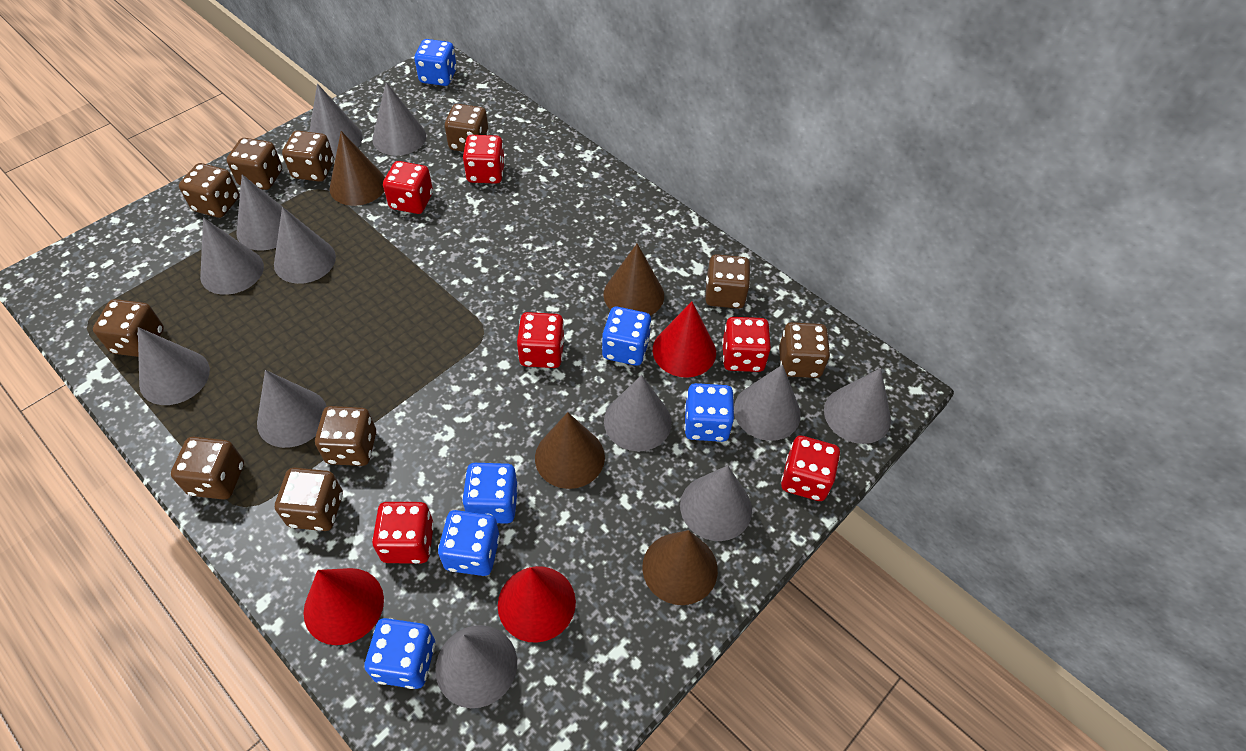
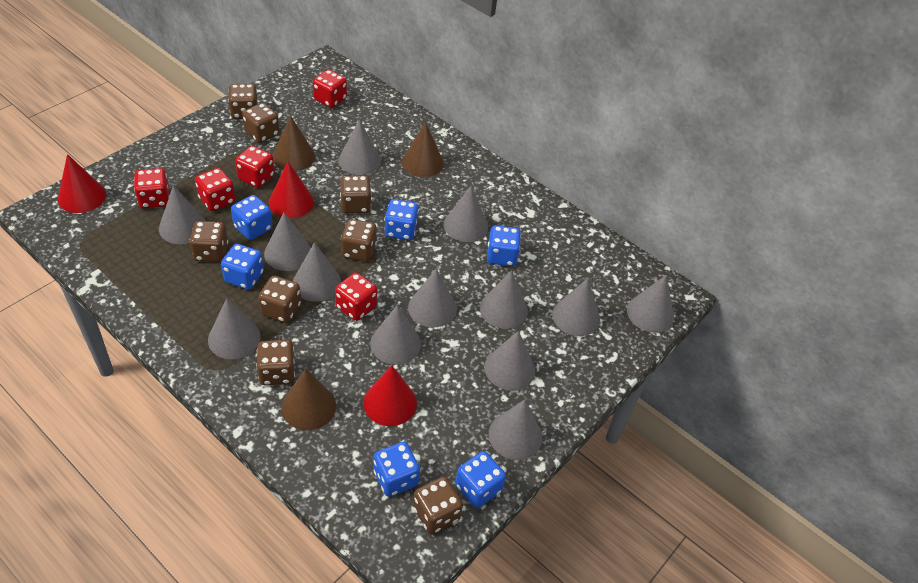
brown cone: 4 -> 3
brown dice: 10 -> 8
grey cone: 12 -> 13
red dice: 6 -> 5

